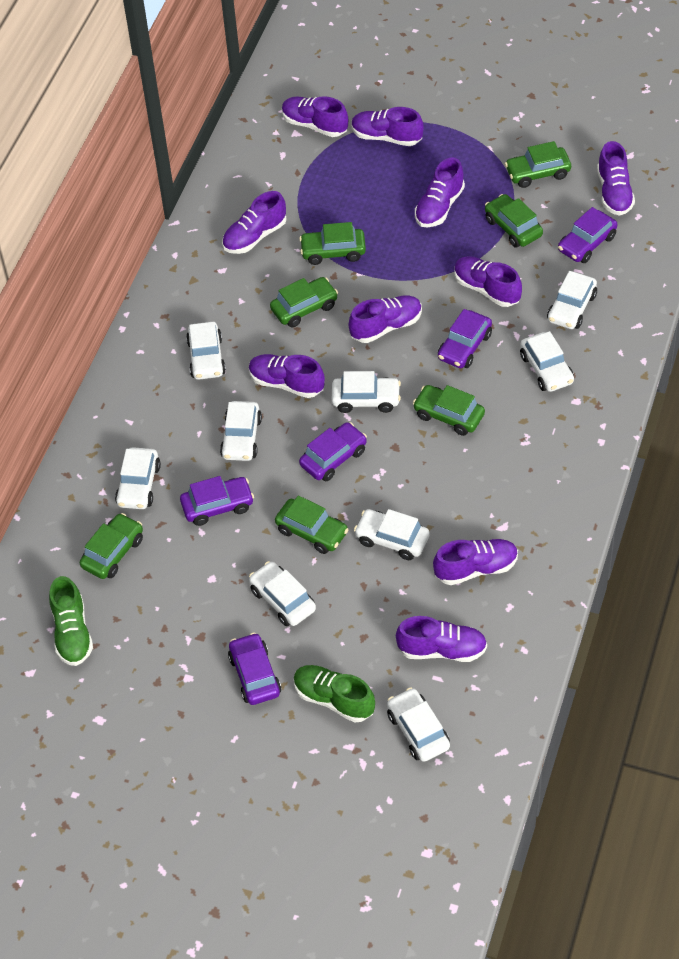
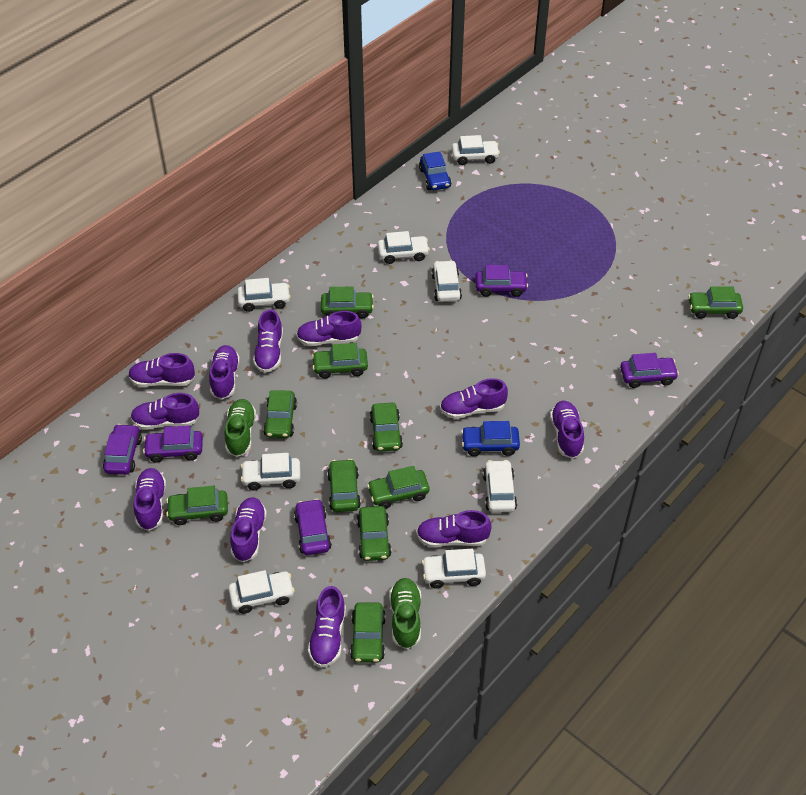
blue car: 0 -> 2
green car: 7 -> 10
purple shoe: 10 -> 11
white car: 9 -> 8

